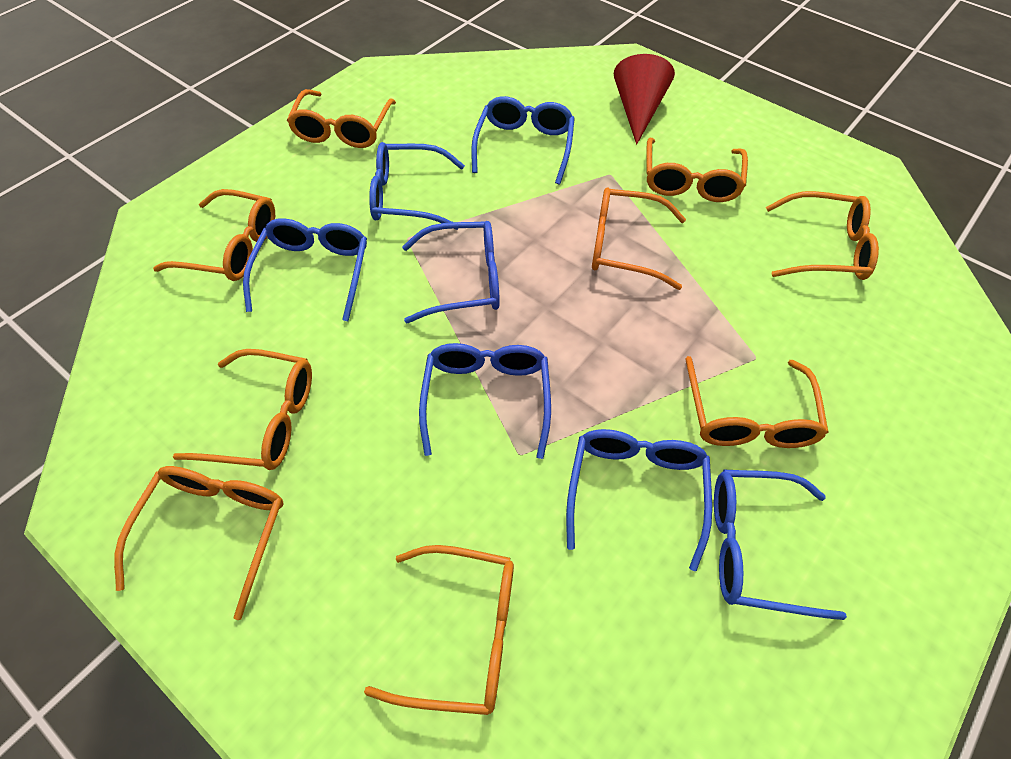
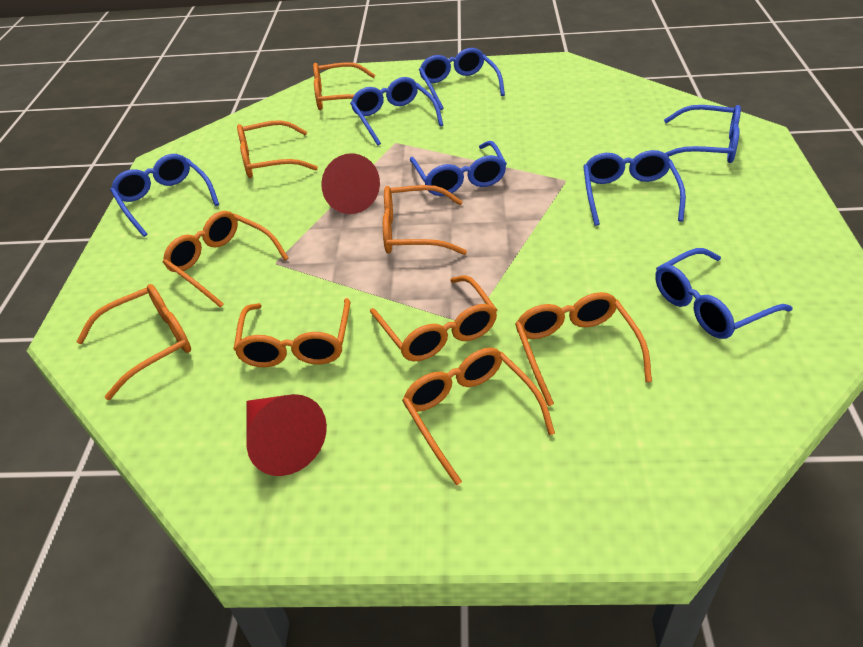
red cone: 1 -> 2

